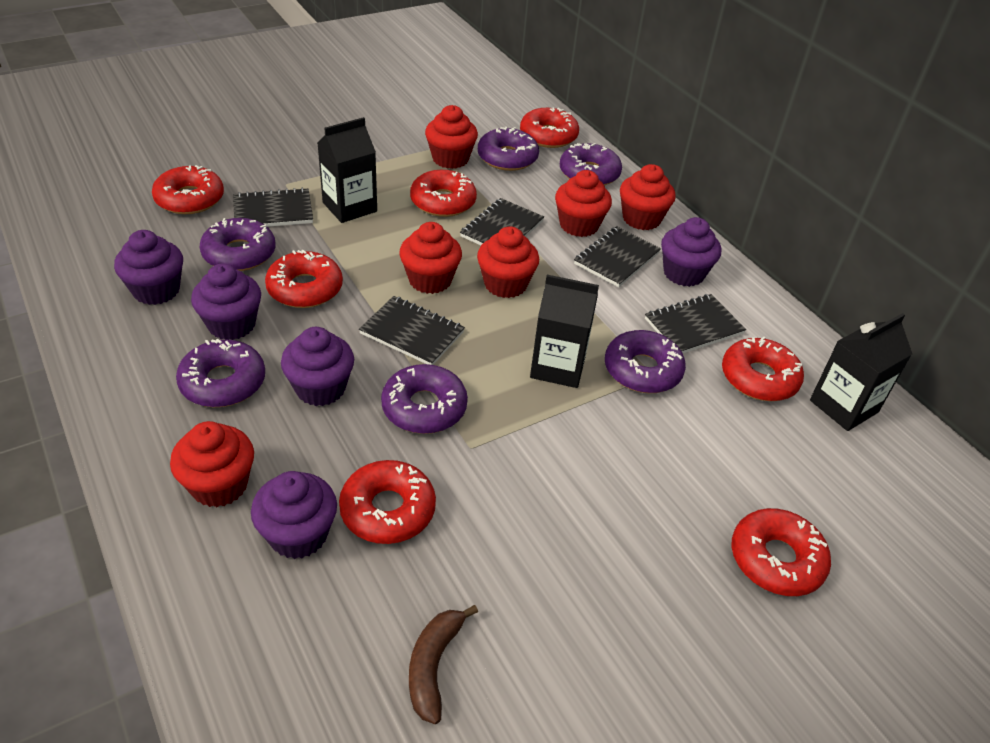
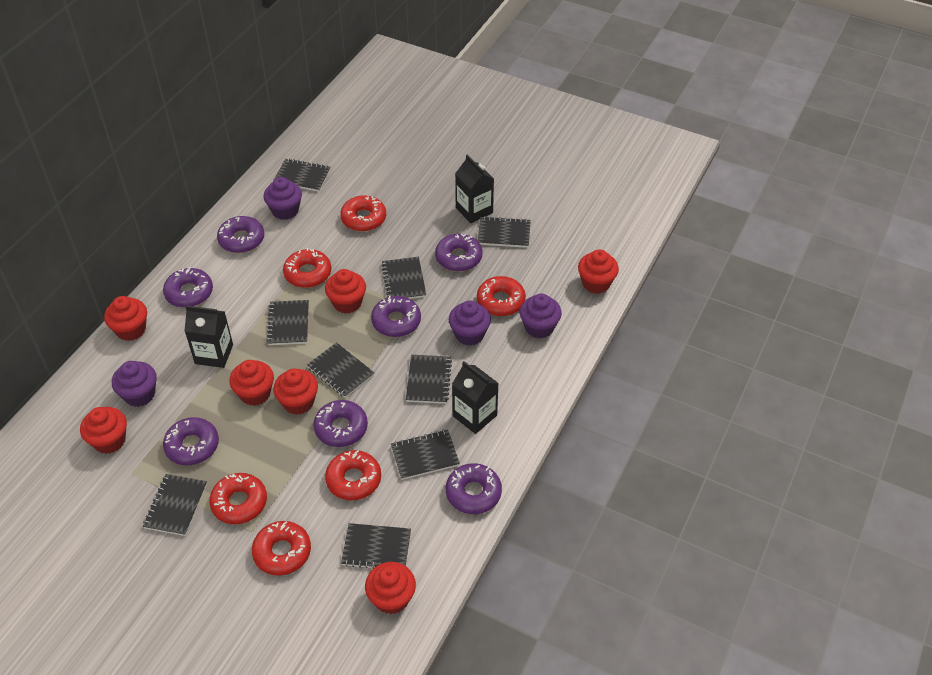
black notebook: 5 -> 9
brown banana: 1 -> 0
purple cupcake: 5 -> 4
purple donut: 6 -> 7
red cupcake: 6 -> 7
red donut: 7 -> 6

